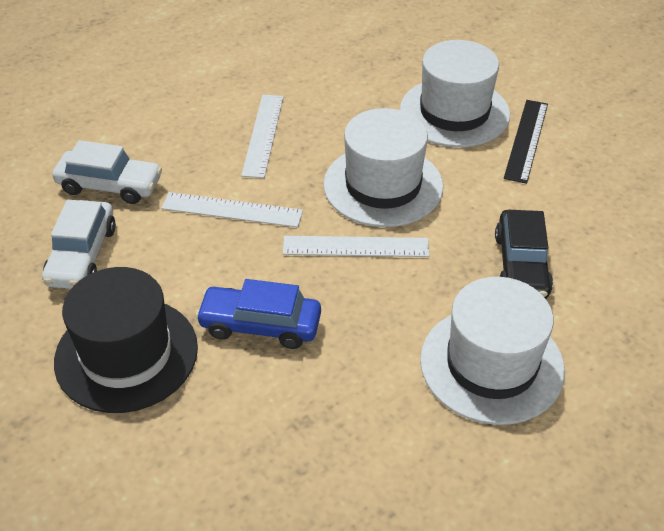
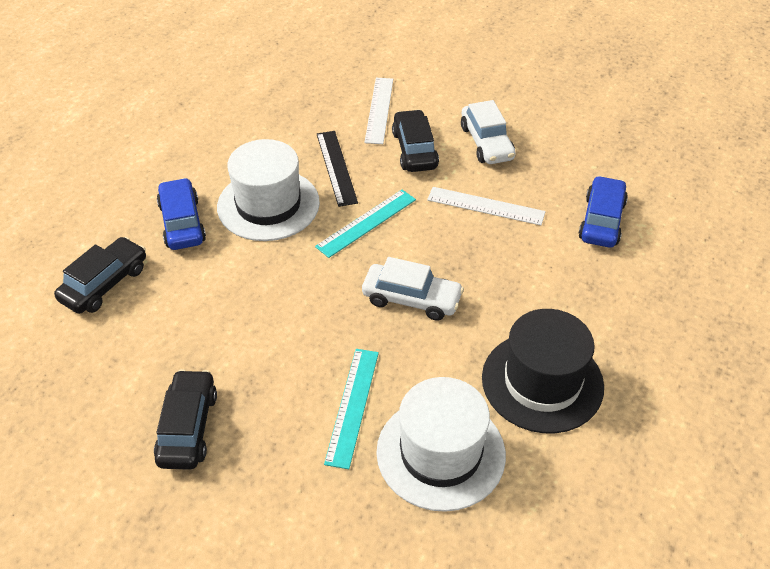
black car: 1 -> 3
blue car: 1 -> 2
turquoise ruler: 0 -> 2
white hat: 3 -> 2
white ruler: 3 -> 2

